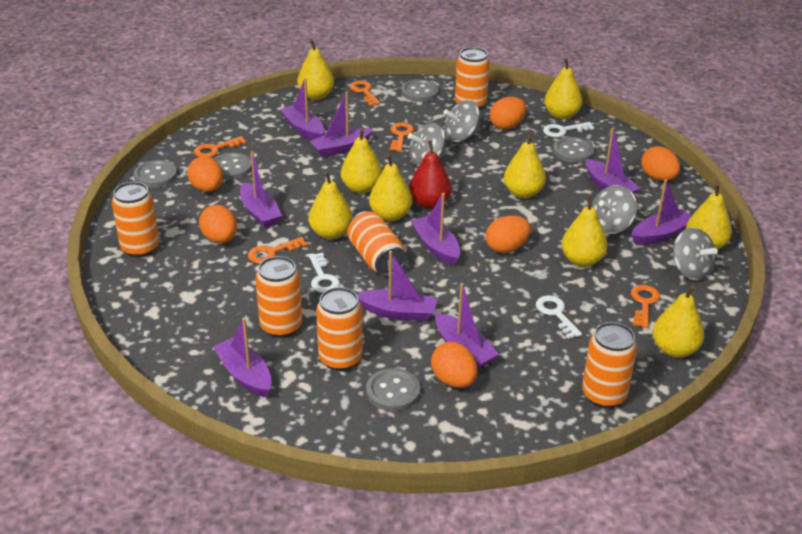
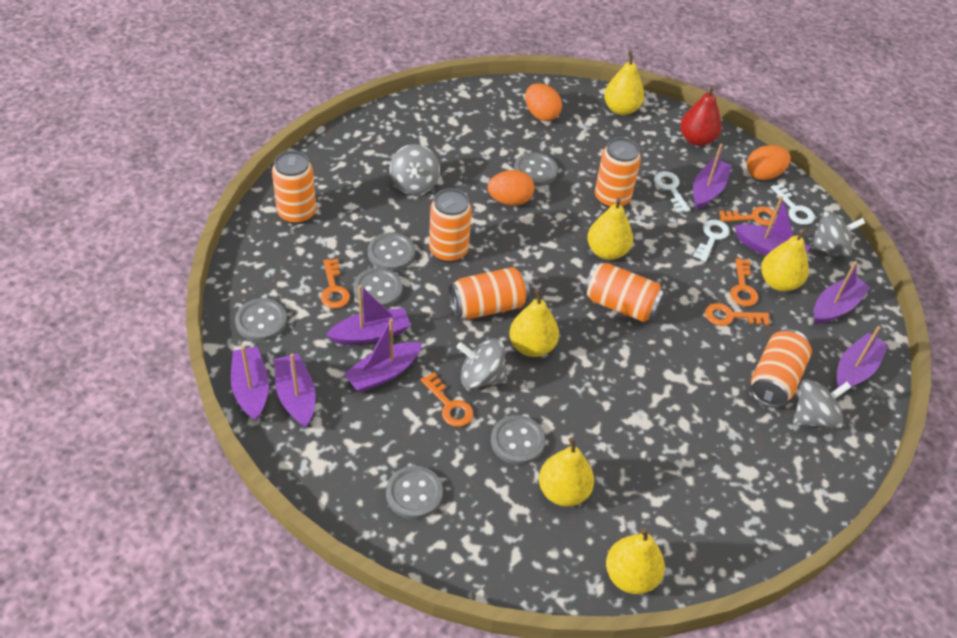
grey button: 5 -> 6
orange egg: 6 -> 3
purple boat: 9 -> 8
yellow pear: 9 -> 6

